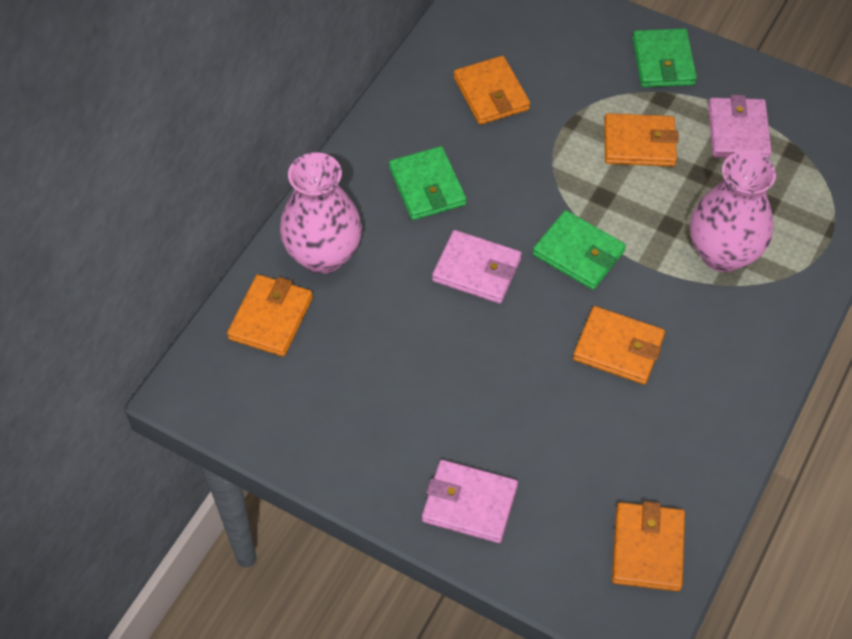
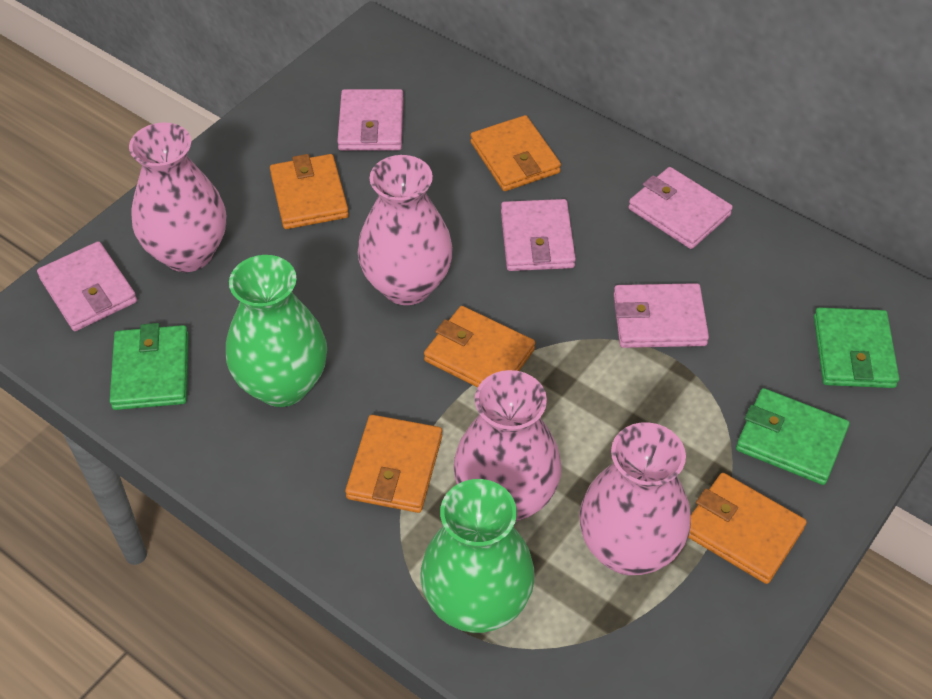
green vase: 0 -> 2
pink vase: 2 -> 4
pink wallet: 3 -> 5

